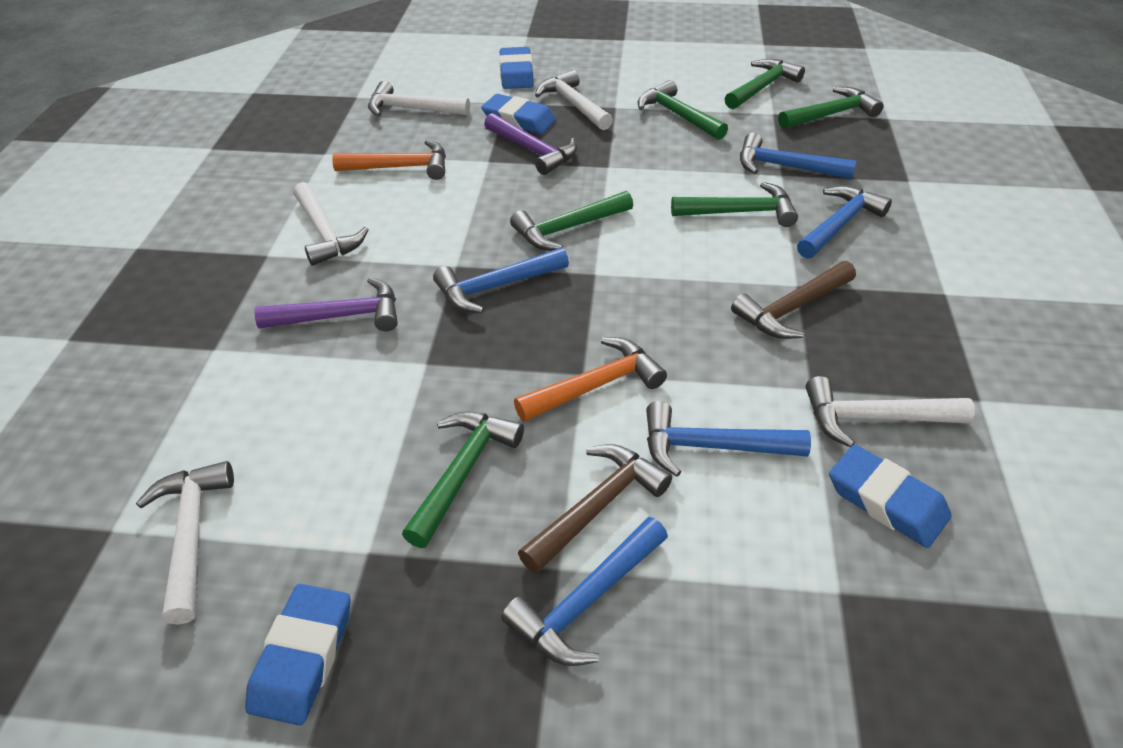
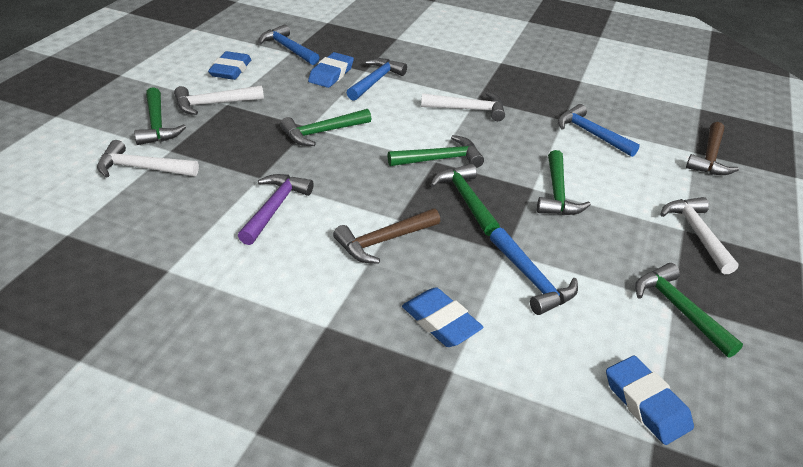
blue hammer: 5 -> 4
orange hammer: 2 -> 0
purple hammer: 2 -> 1
white hammer: 5 -> 4

